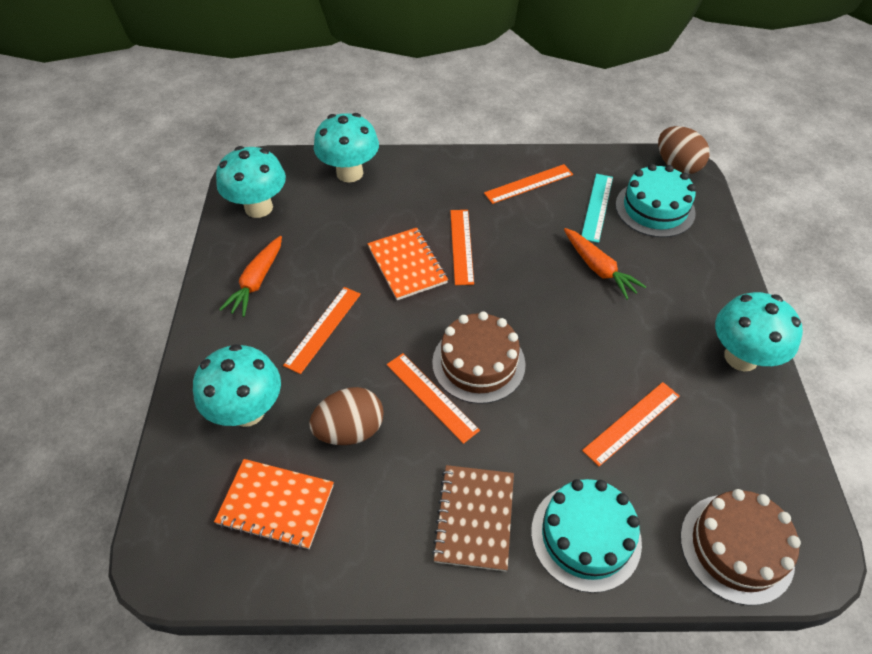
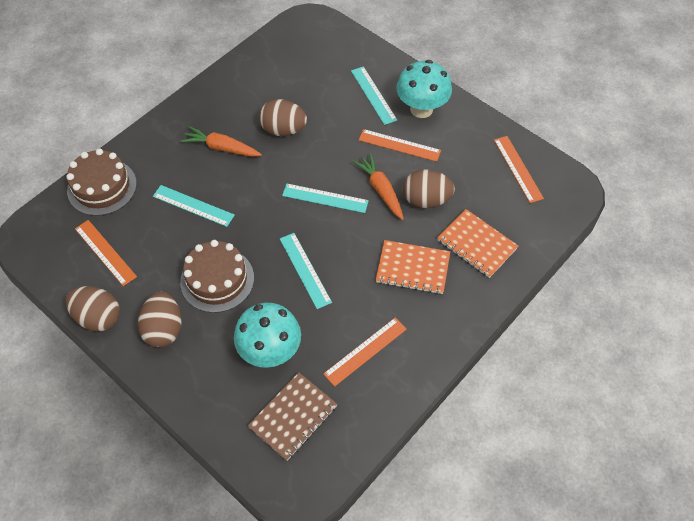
brown egg: 2 -> 4
orange ruler: 5 -> 4
turquoise cake: 2 -> 0
turquoise mushroom: 4 -> 2
turquoise ruler: 1 -> 4

